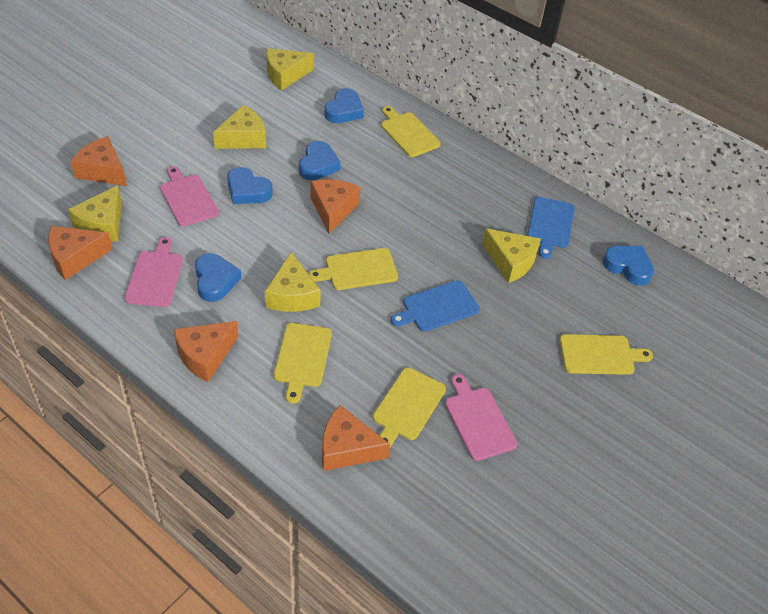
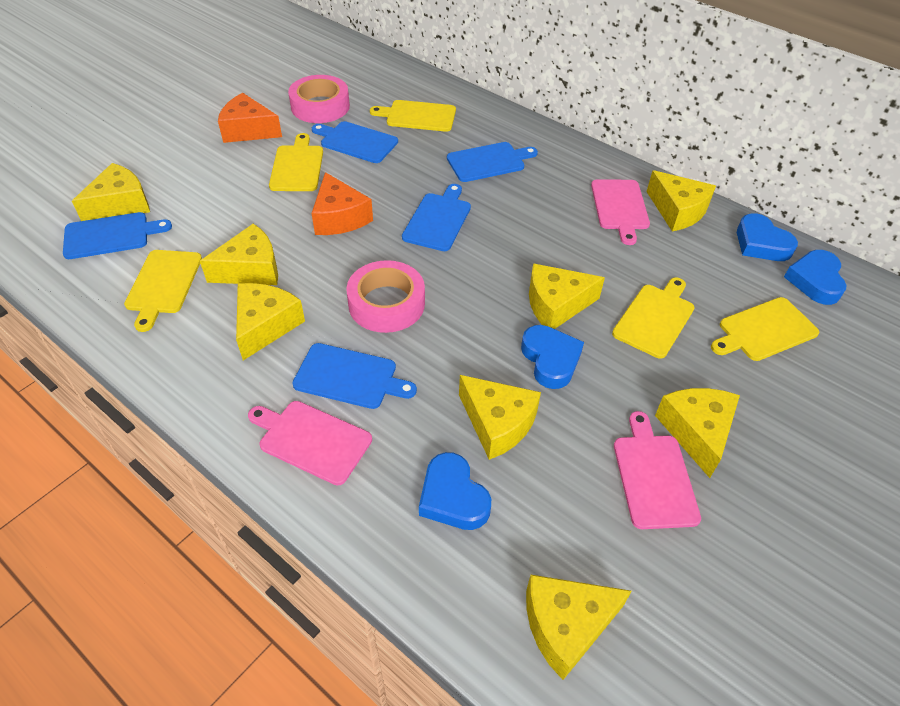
blue cutting board: 2 -> 5
blue heart: 5 -> 4
orange cheese: 5 -> 2
pink tape: 0 -> 2
yellow cheese: 5 -> 8

